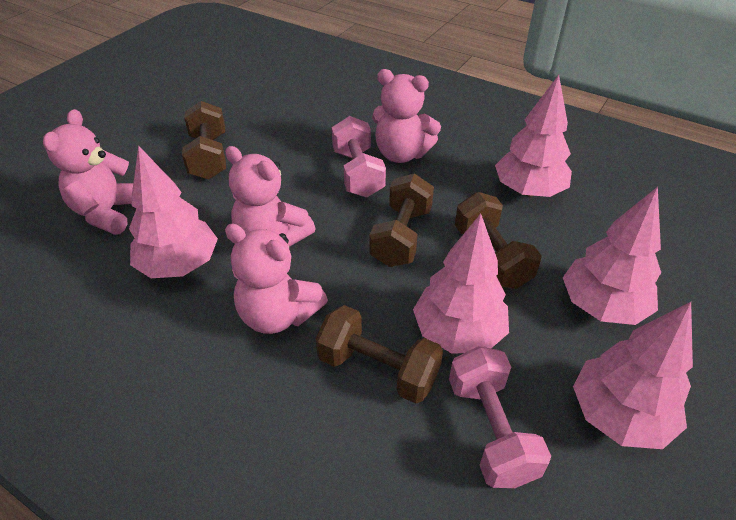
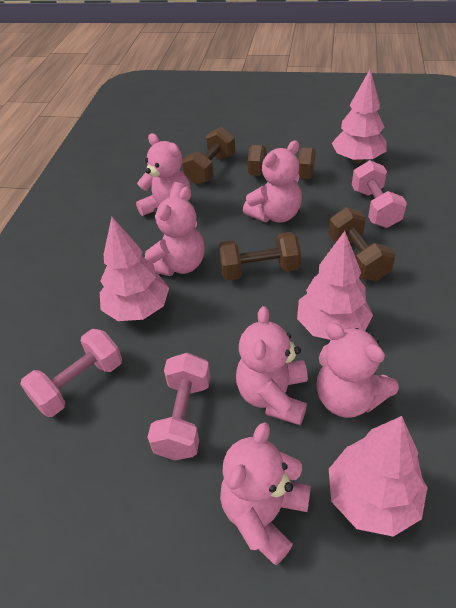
pink dumbbell: 2 -> 3
pink teddy bear: 4 -> 6
pink tree: 5 -> 4

